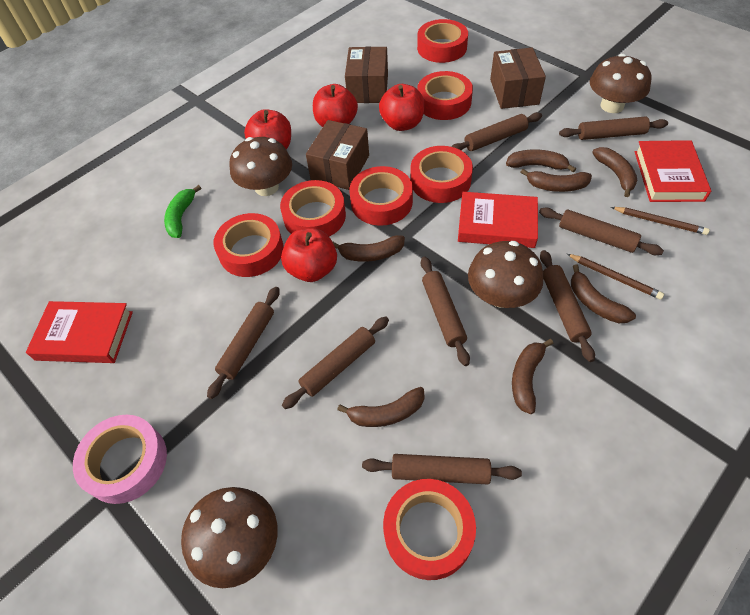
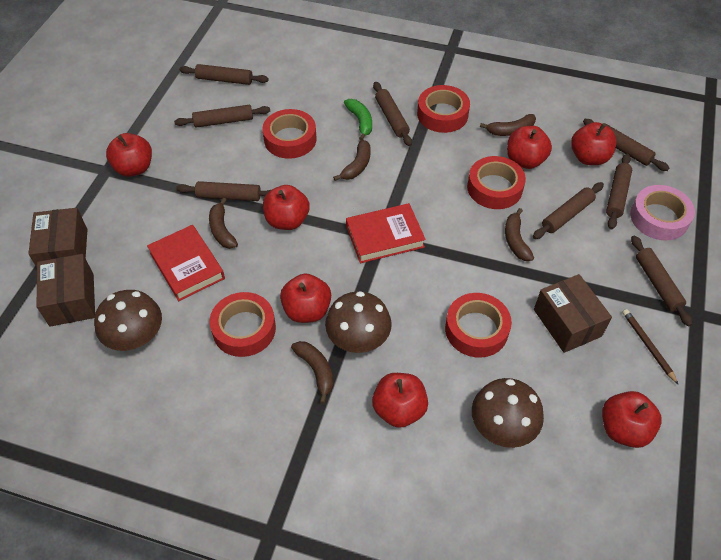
brown banana: 7 -> 5
brown mushroom: 4 -> 3
brown pencil: 2 -> 1
red apple: 4 -> 7
red book: 3 -> 2
red tape: 7 -> 5

